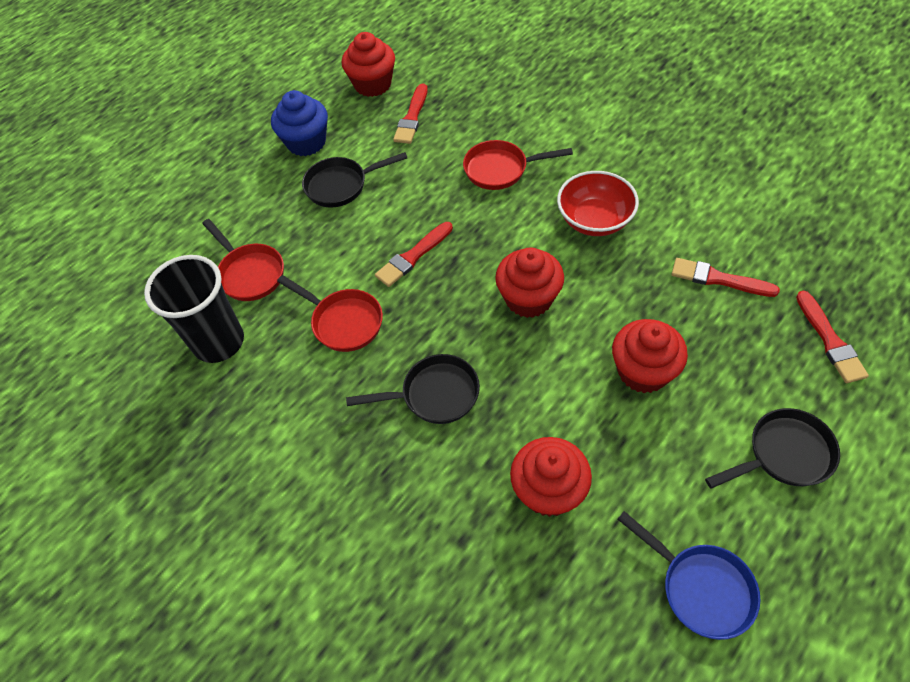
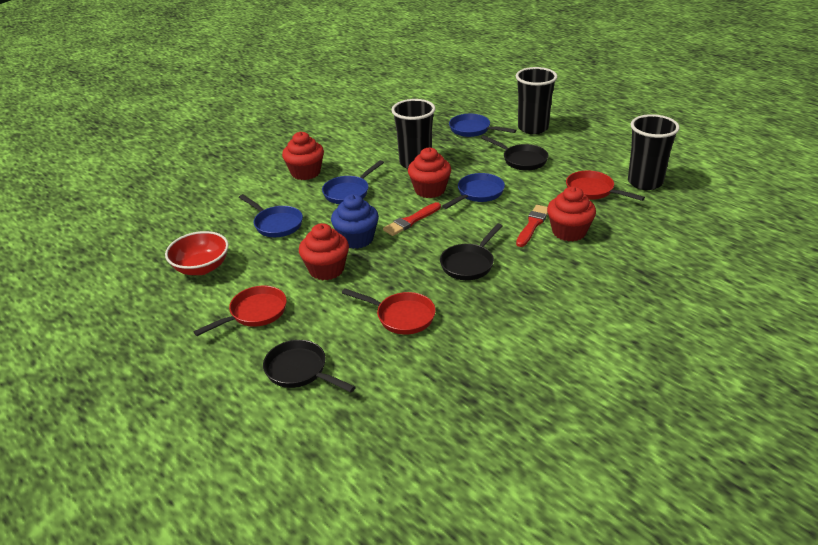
black cup: 1 -> 3
blue pan: 1 -> 4
red brush: 4 -> 2

